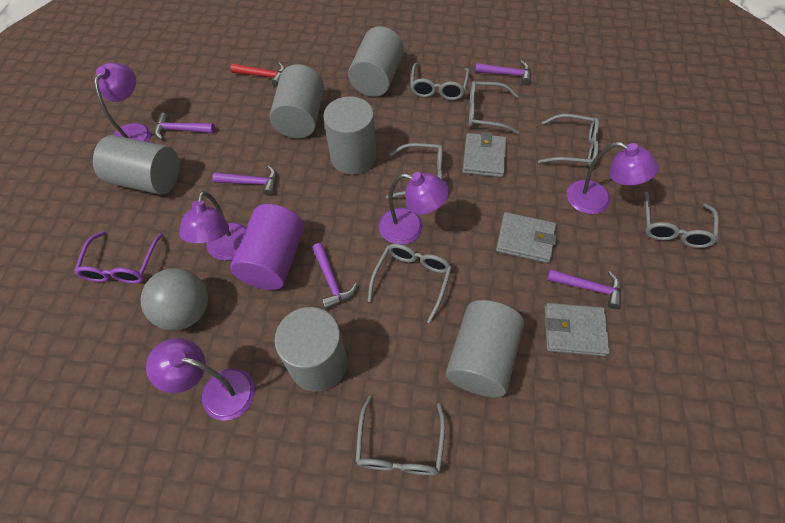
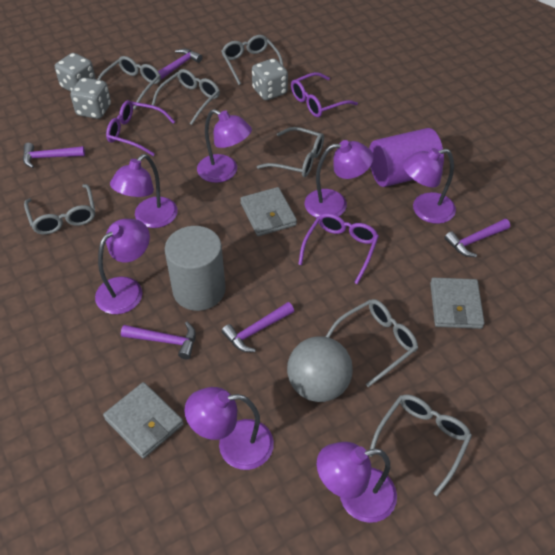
grey cylinder: 6 -> 1
grey dice: 0 -> 3
purple glasses: 1 -> 3
purple lamp: 5 -> 7
red hammer: 1 -> 0

